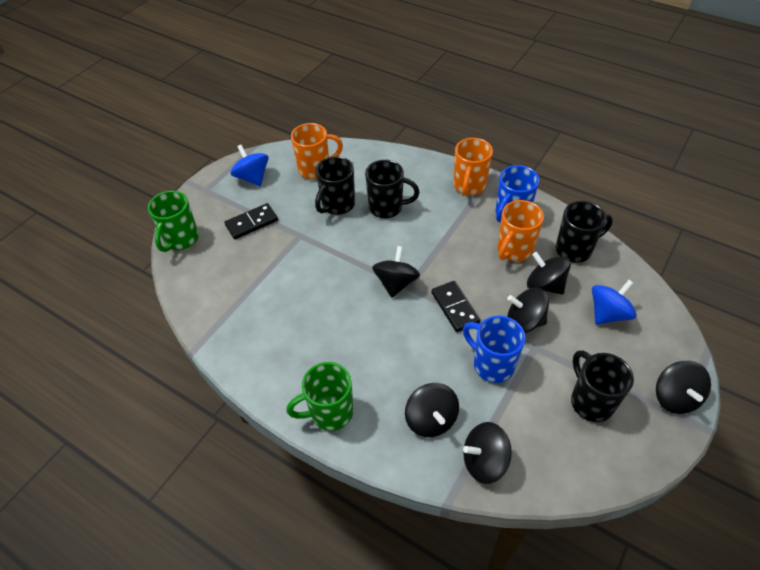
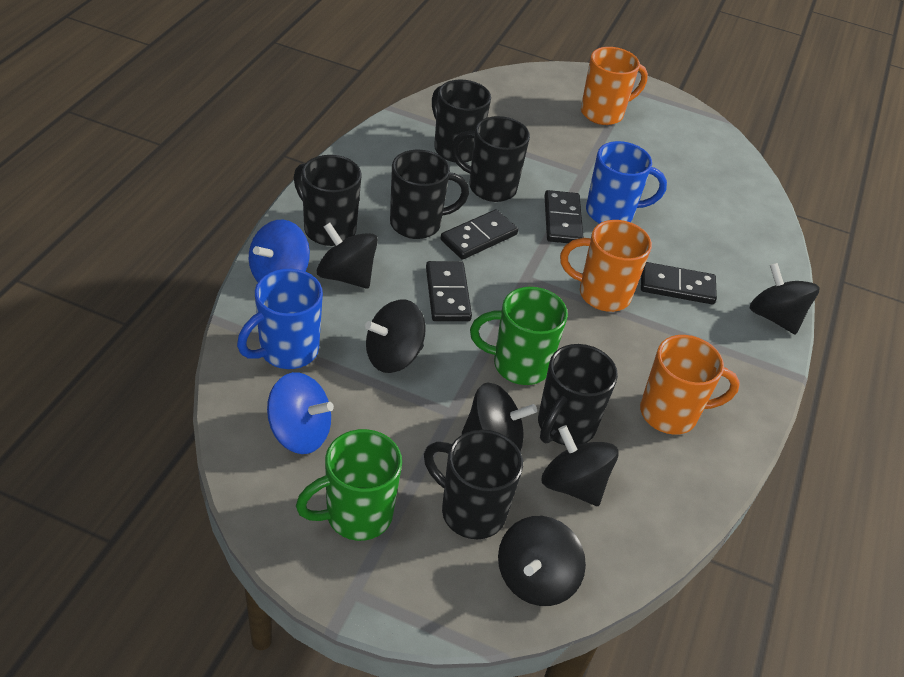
black domino: 2 -> 4
black mug: 4 -> 6

